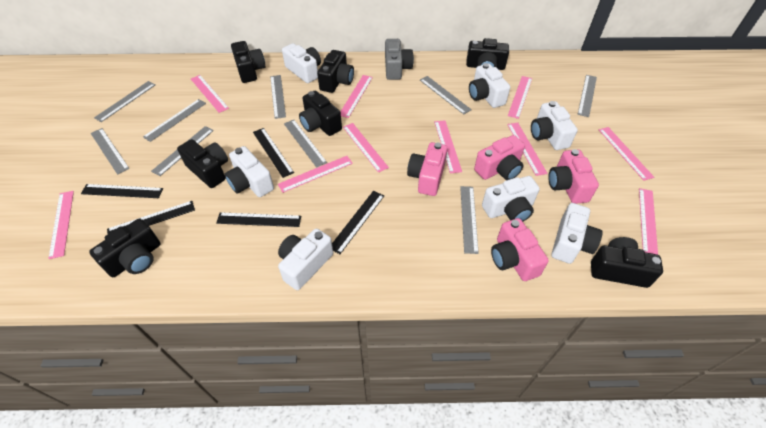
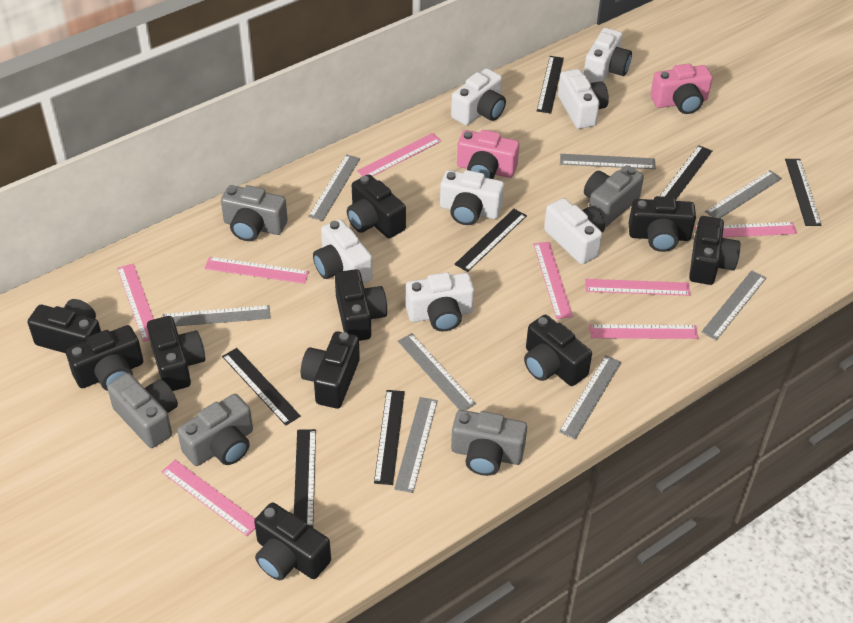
black camera: 7 -> 10
black ruler: 5 -> 7
grey camera: 1 -> 5
grey ruler: 9 -> 8
pink camera: 4 -> 2
pink ruler: 10 -> 8

